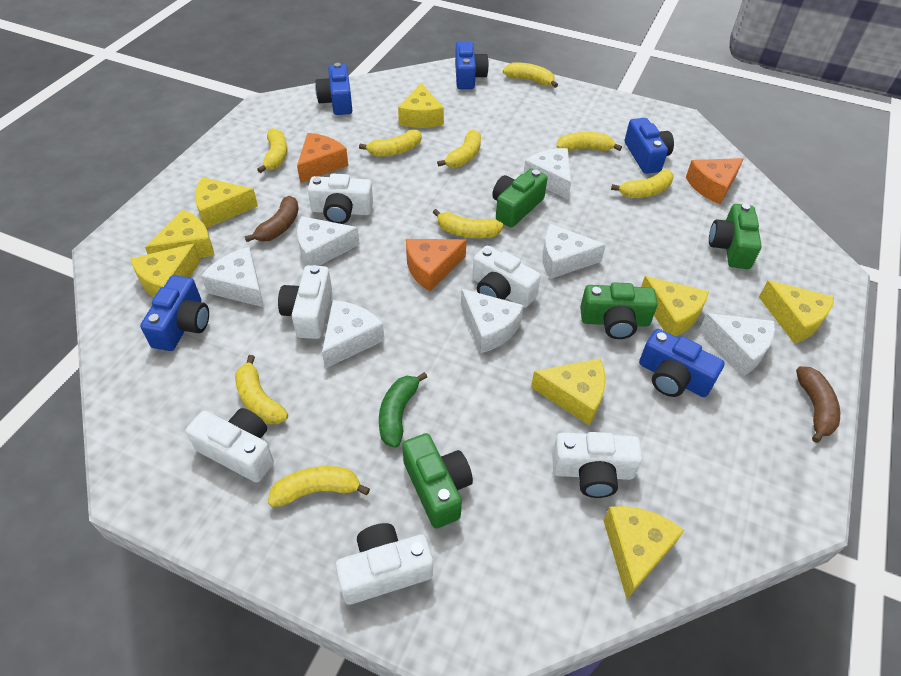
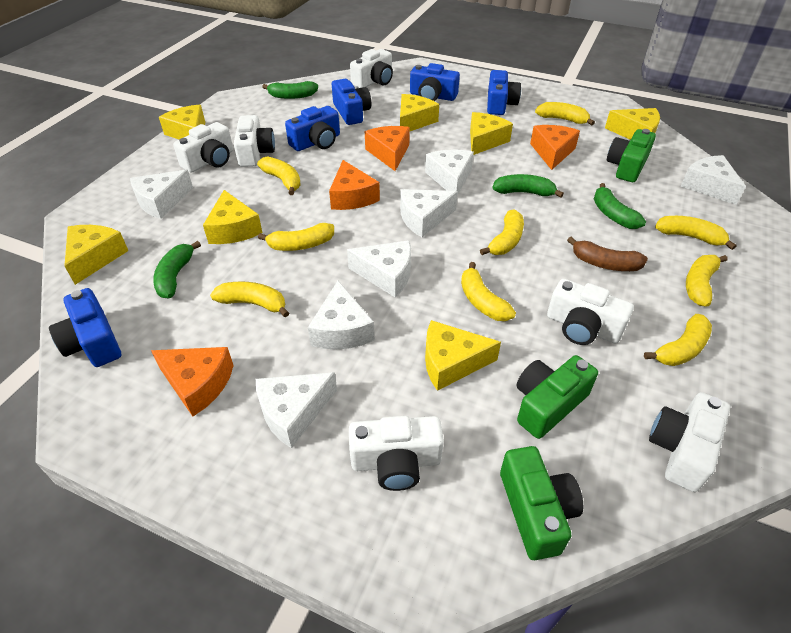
brown banana: 2 -> 1
green banana: 1 -> 4
green camera: 4 -> 3
orange cheese: 3 -> 4
yellow cheese: 8 -> 7

